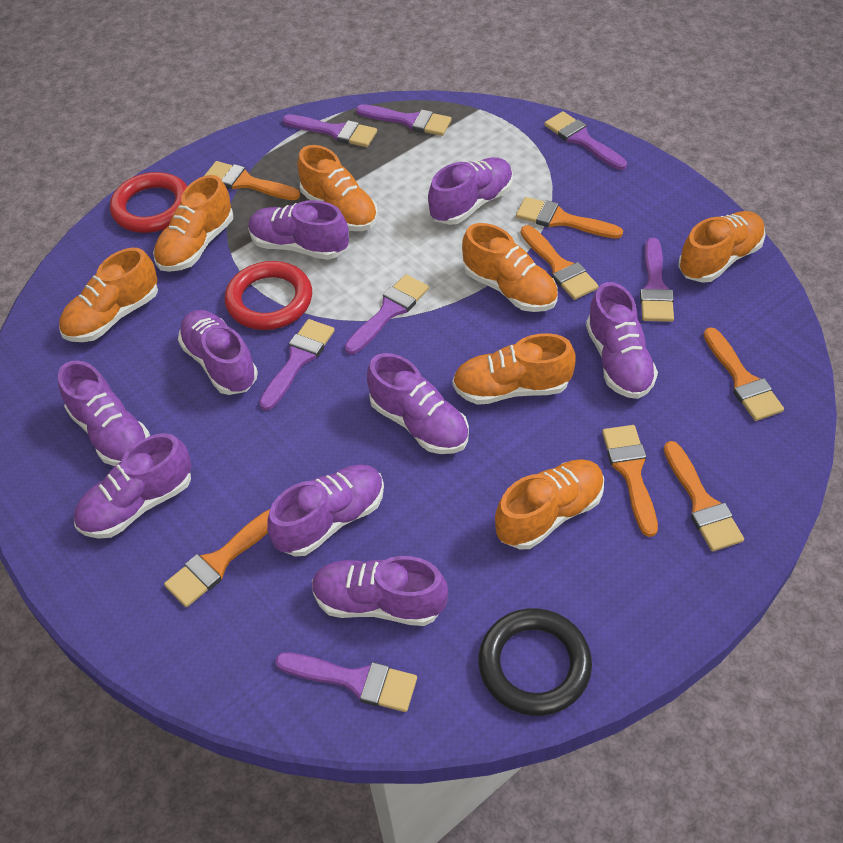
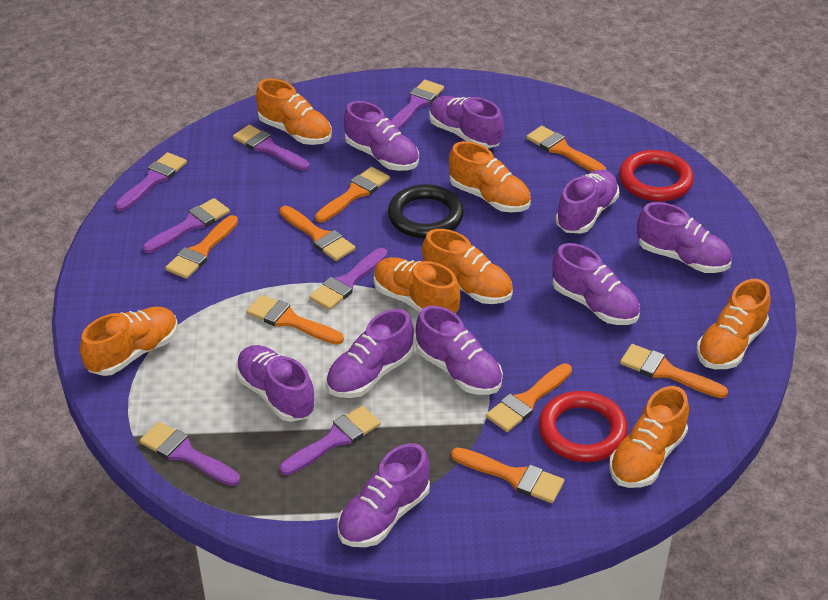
orange brush: 7 -> 8

